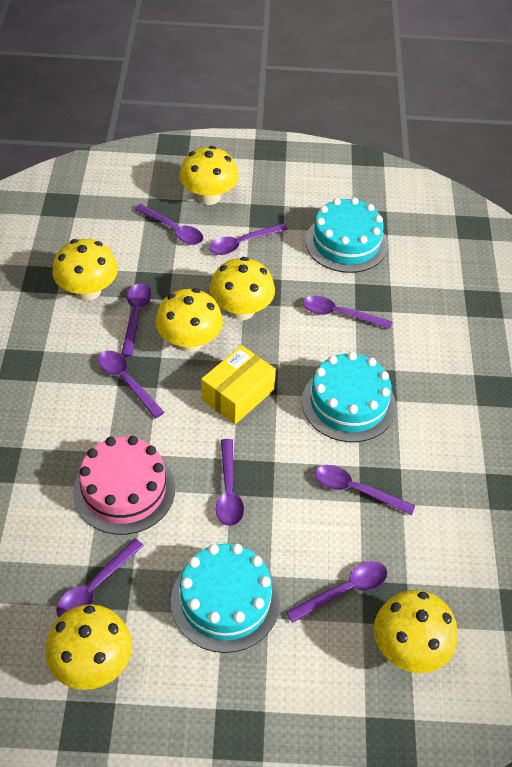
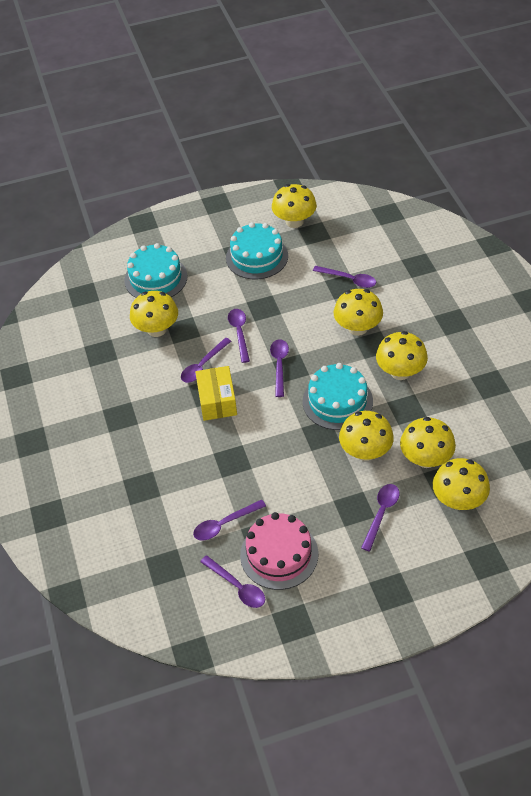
purple spoon: 9 -> 7
yellow mushroom: 6 -> 7

